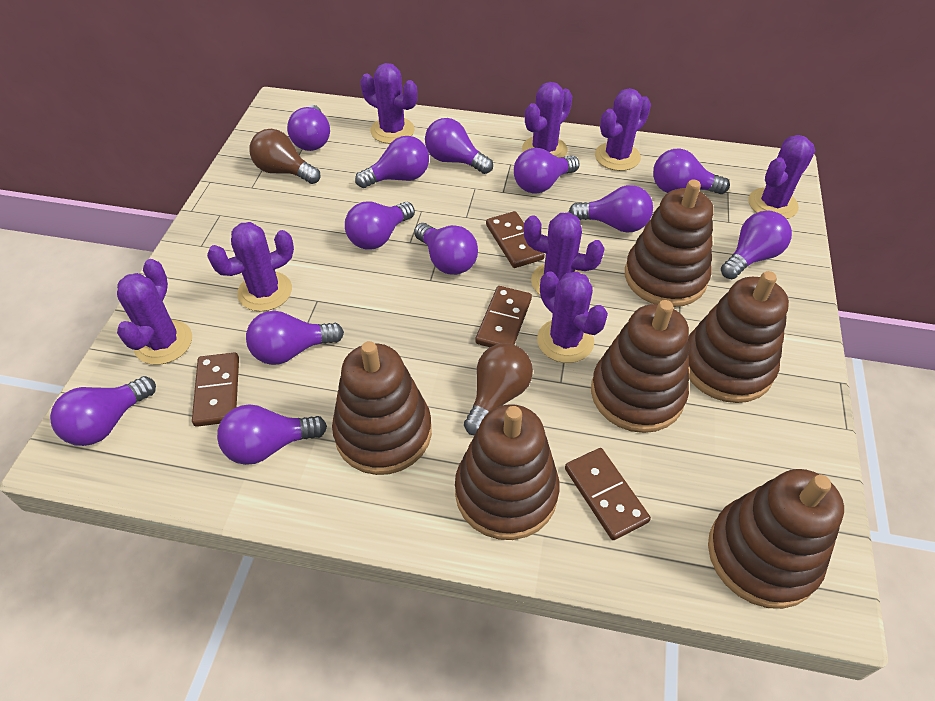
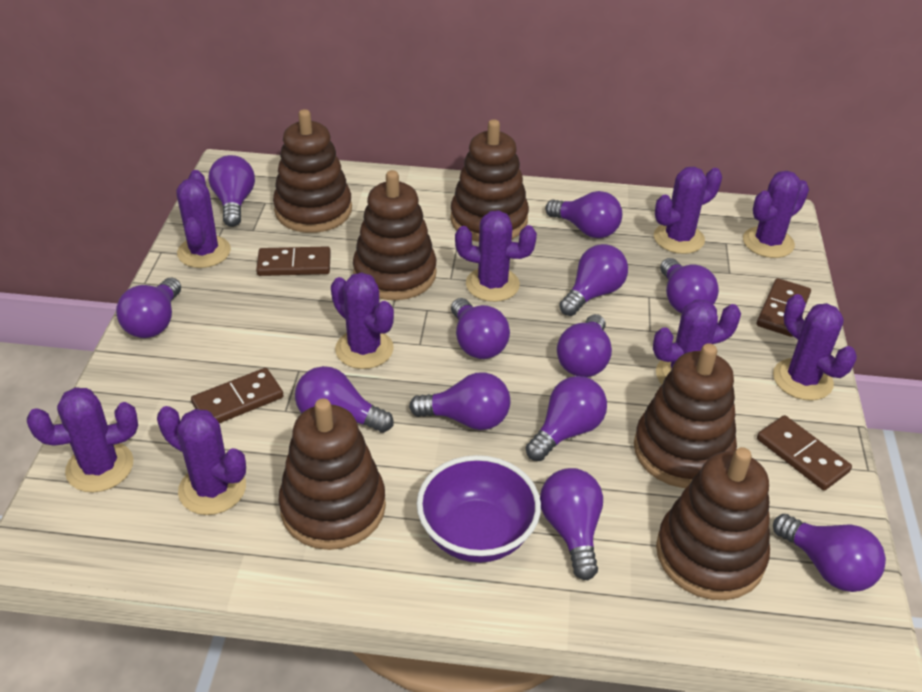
brown light bulb: 2 -> 0
purple bowl: 0 -> 1
purple cactus: 8 -> 9

